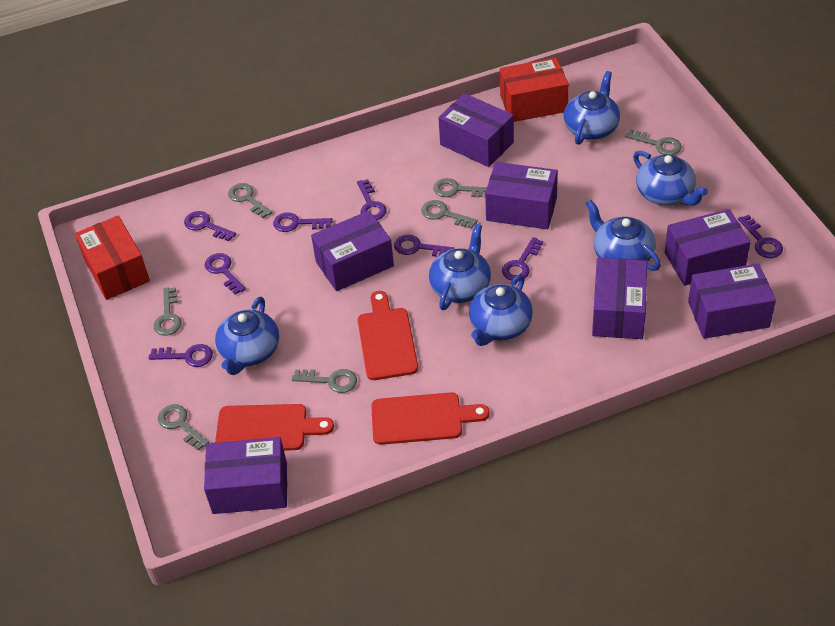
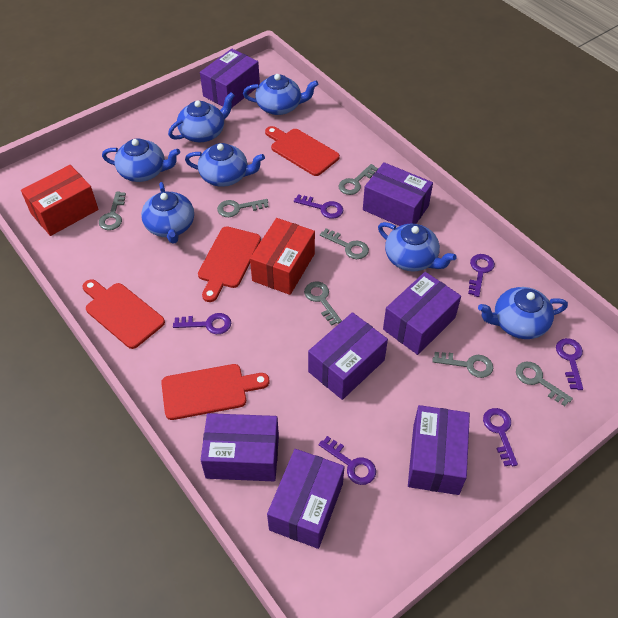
blue teapot: 6 -> 7
purple key: 8 -> 6
red cutting board: 3 -> 4

